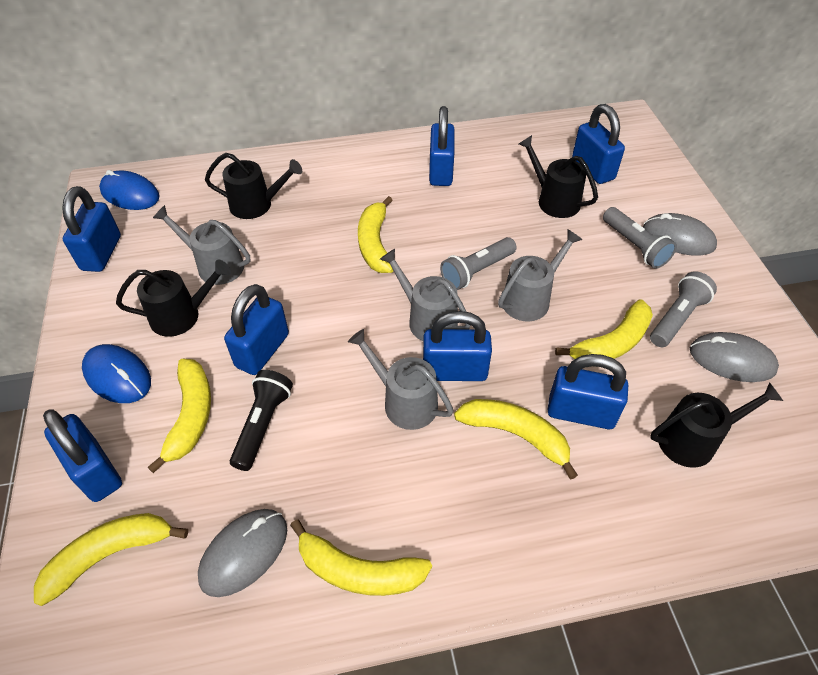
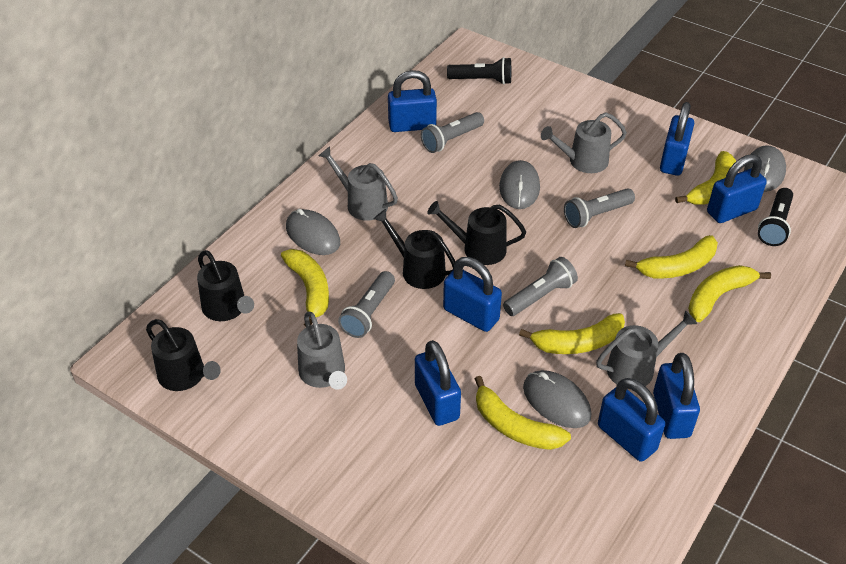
black flashlight: 1 -> 2
blue mouse: 2 -> 0
grey flashlight: 3 -> 4
grey mouse: 3 -> 4

